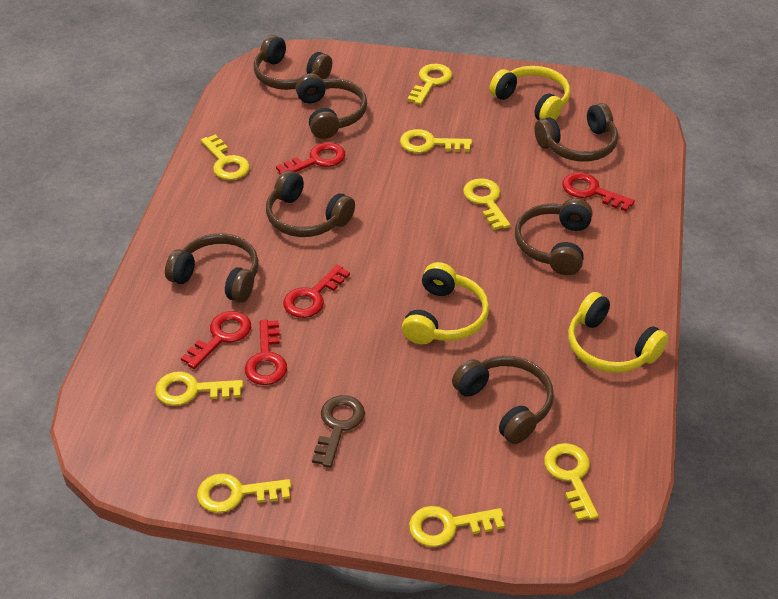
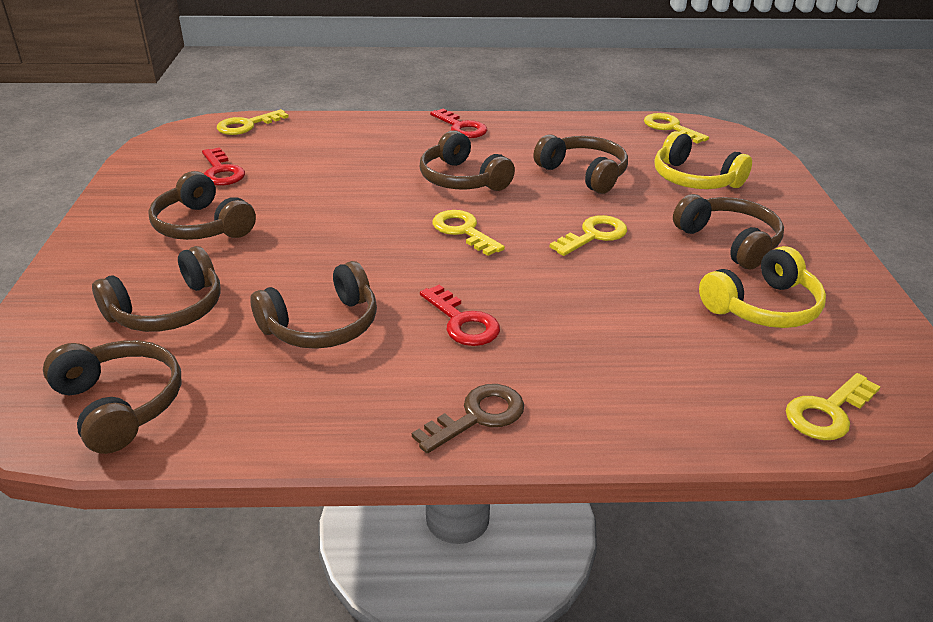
red key: 5 -> 3
yellow headphones: 3 -> 2
yellow key: 8 -> 5

